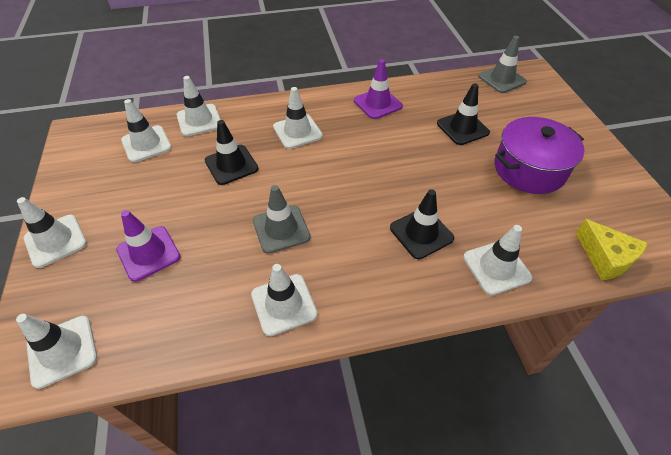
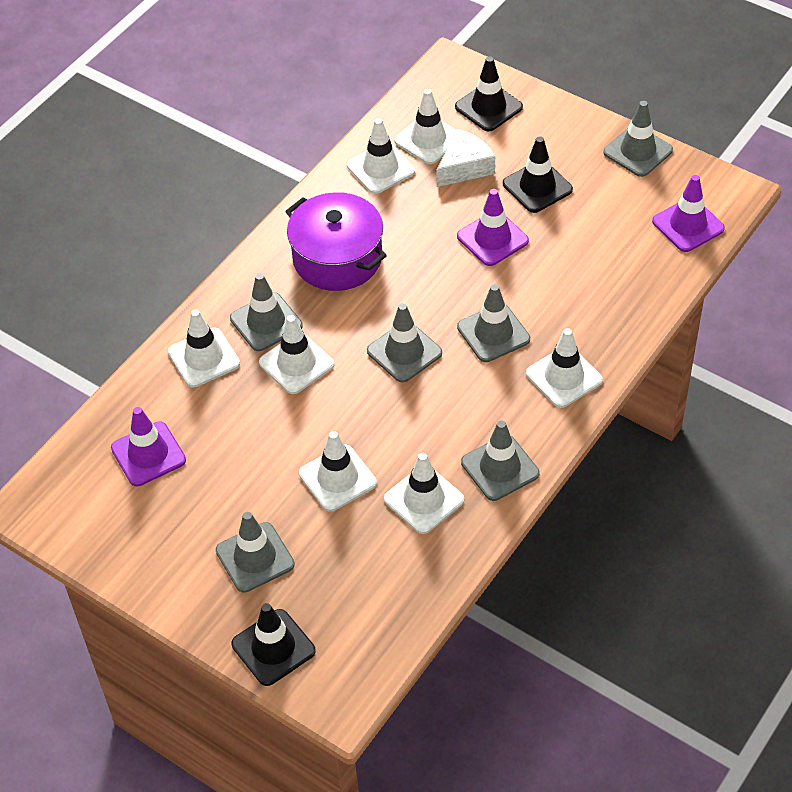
grey traffic cone: 2 -> 6
purple traffic cone: 2 -> 3
white cheese: 0 -> 1
yellow cheese: 1 -> 0

